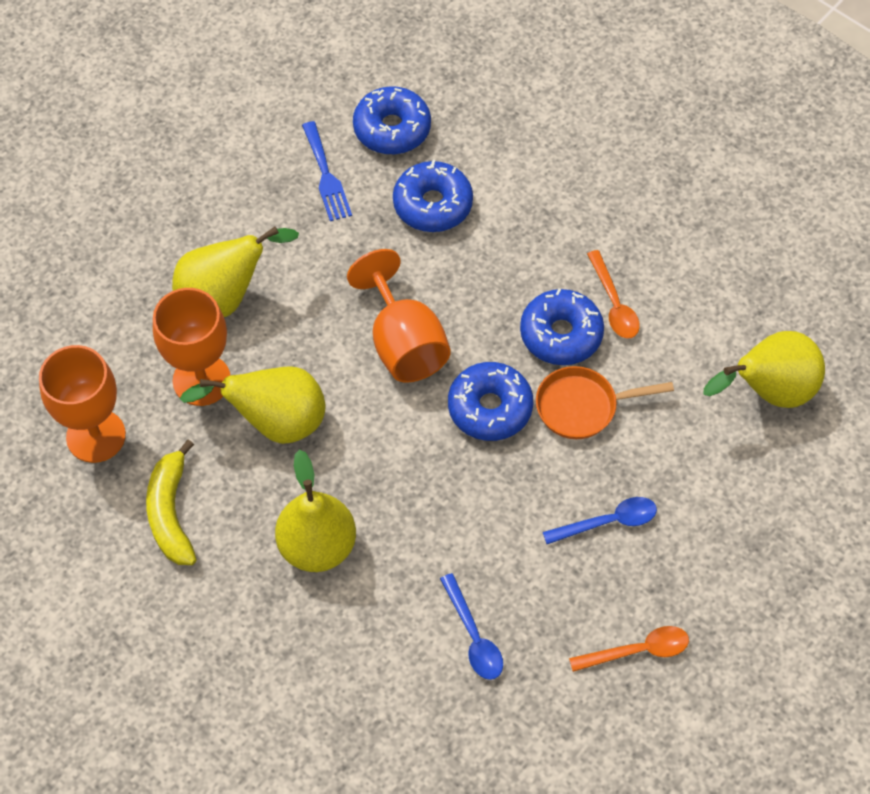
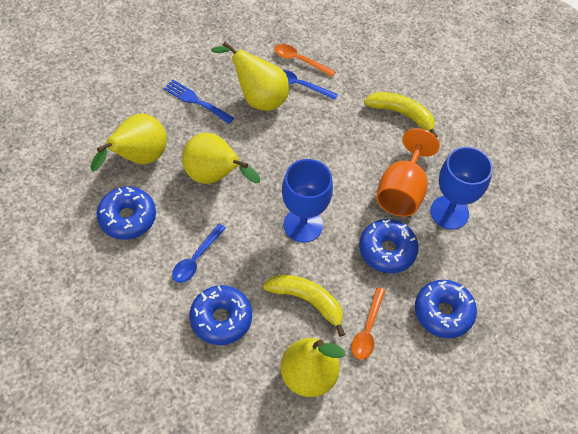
blue goblet: 0 -> 2
orange goblet: 3 -> 1
orange pan: 1 -> 0
yellow banana: 1 -> 2

